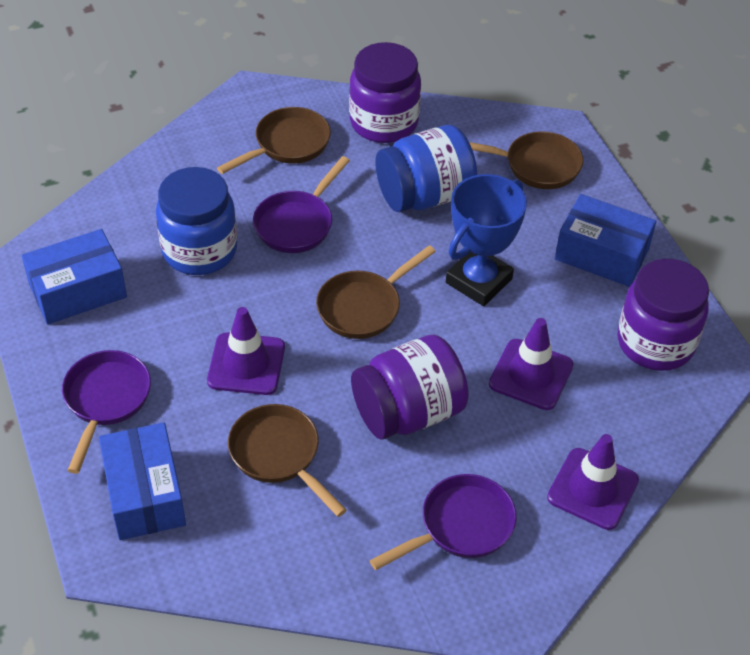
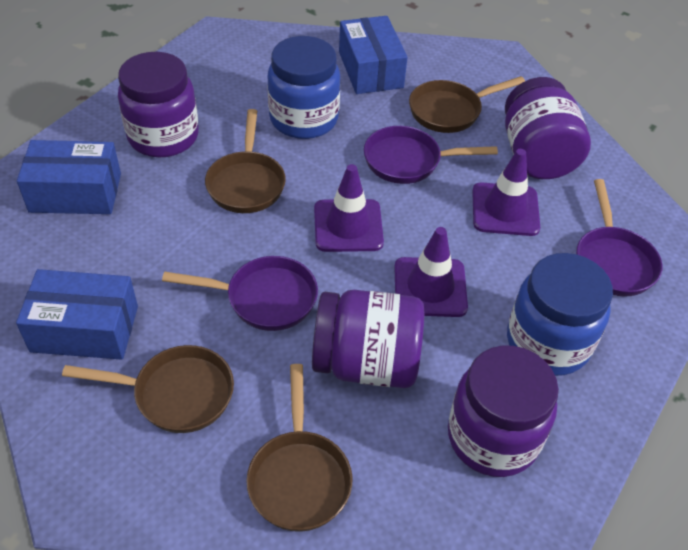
blue trophy: 1 -> 0
purple jar: 3 -> 4

